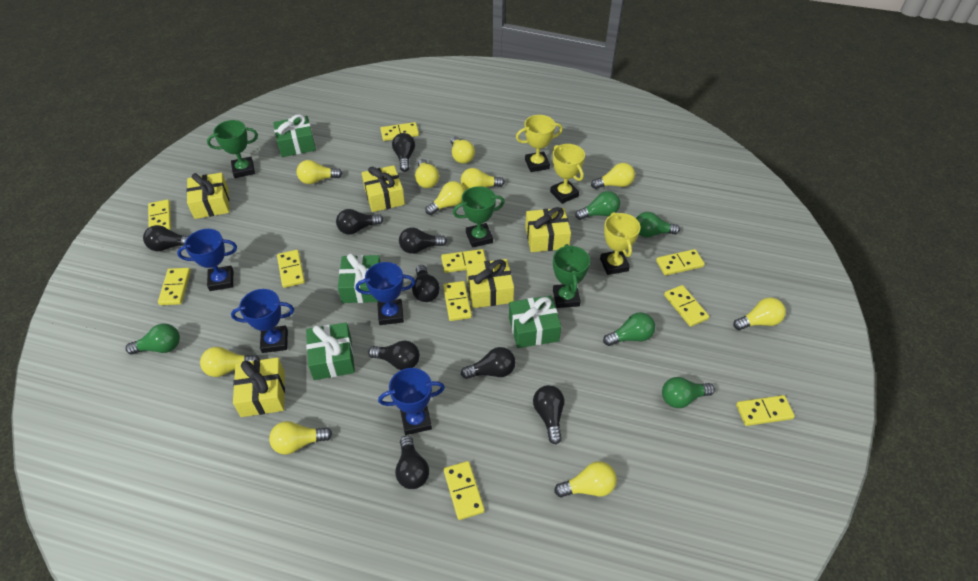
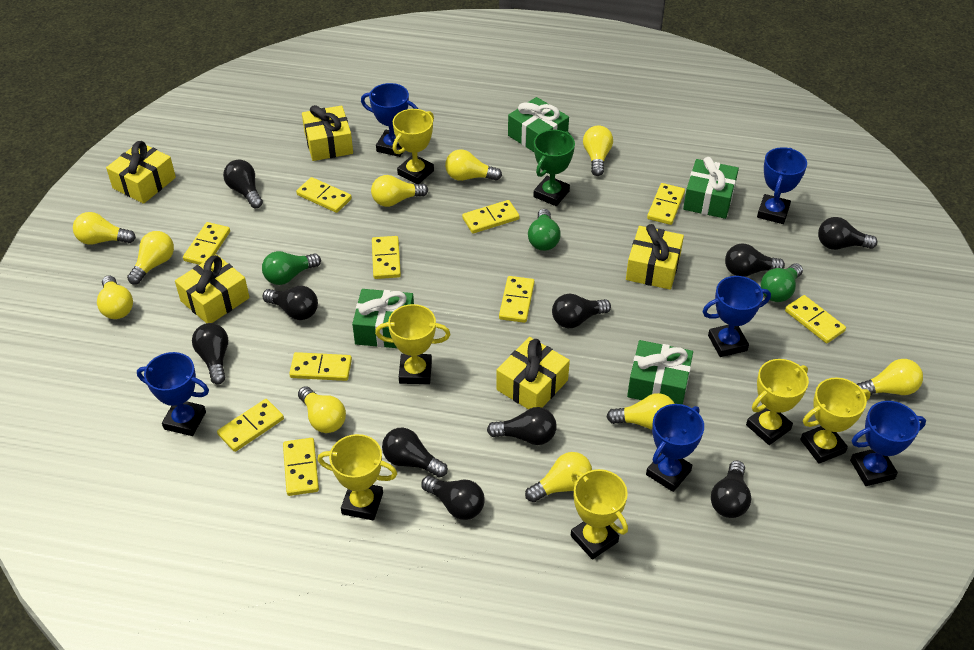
black light bulb: 9 -> 10
blue trophy: 4 -> 6
green light bulb: 5 -> 3
green trophy: 3 -> 1
yellow trophy: 3 -> 6

